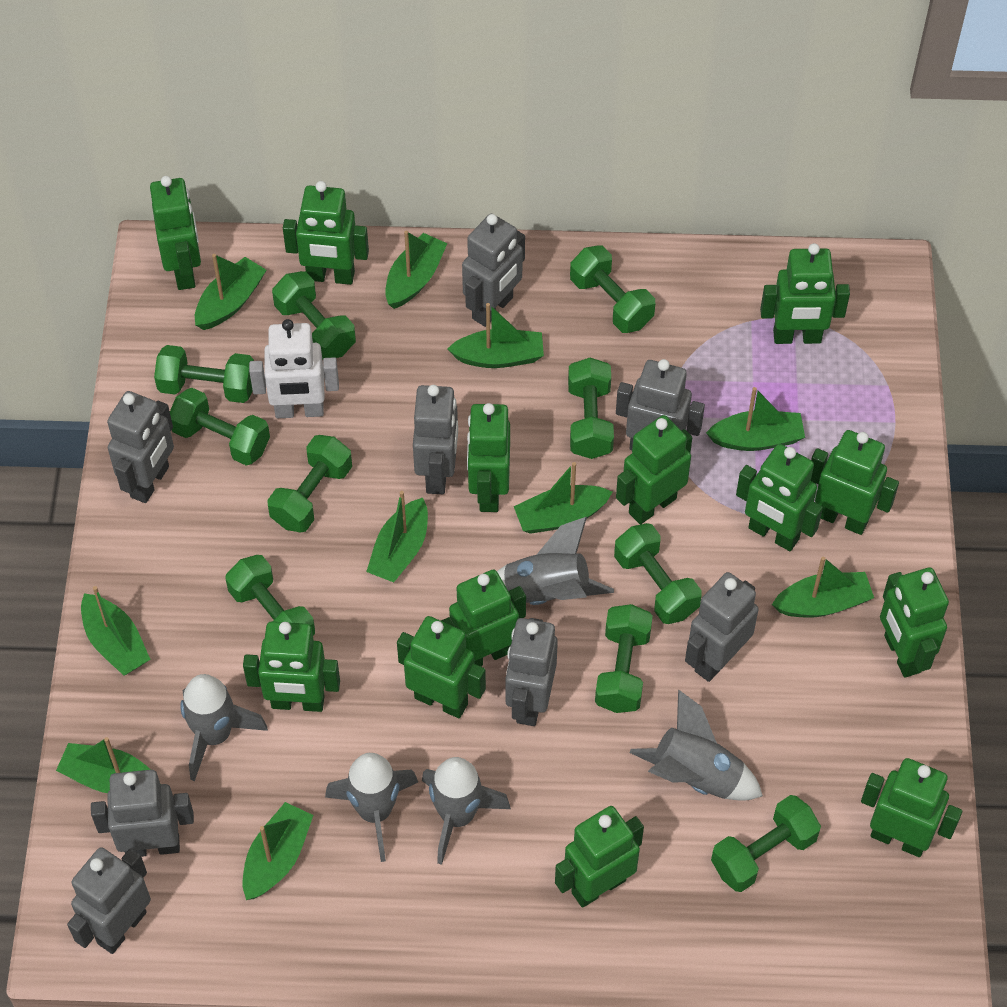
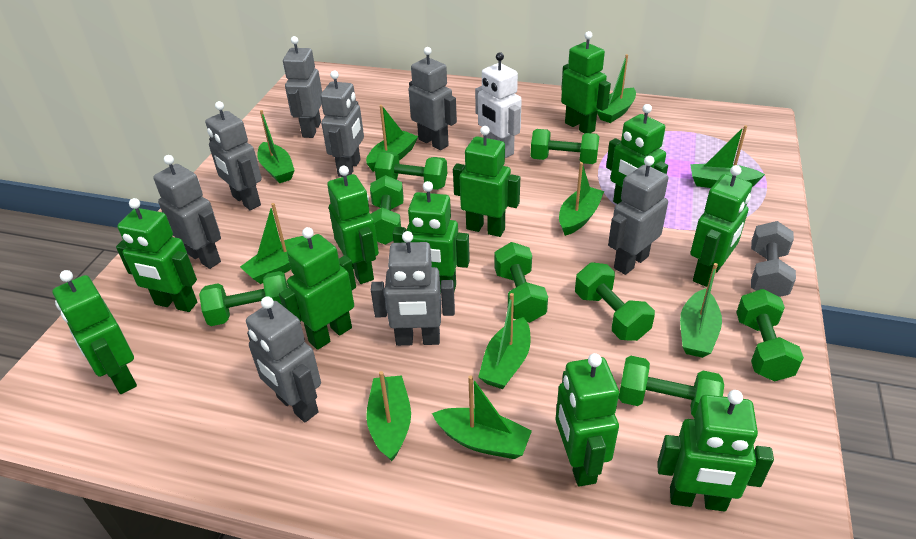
green dumbbell: 10 -> 8
green robot: 13 -> 11
grey dumbbell: 0 -> 1
grey rocket: 5 -> 0

